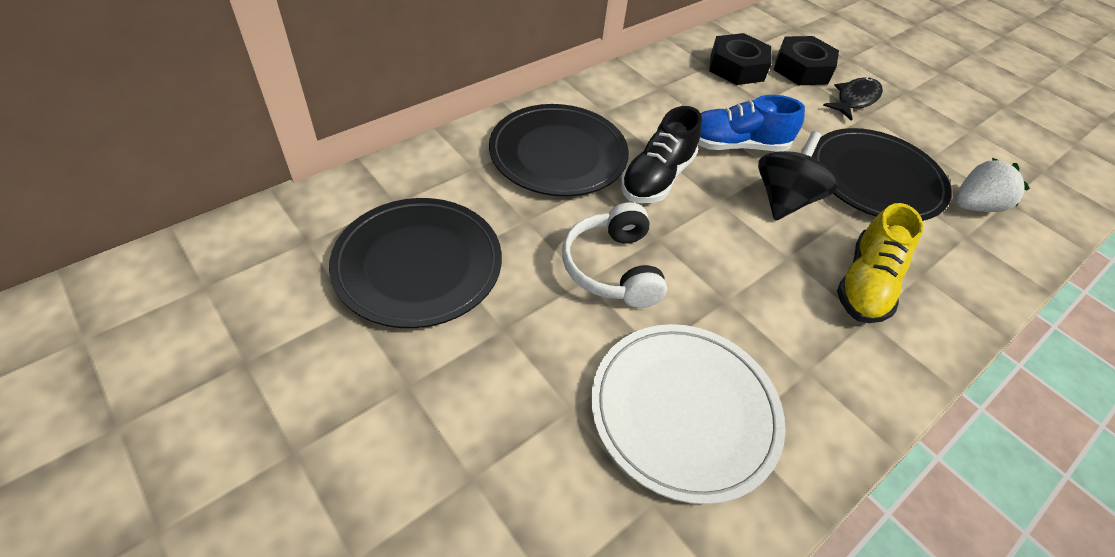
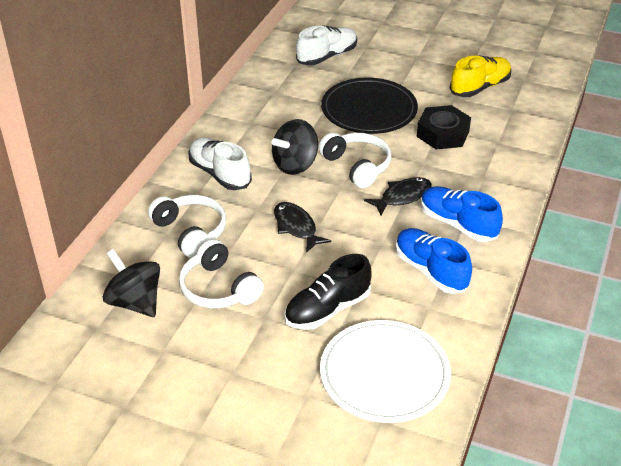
black fish: 1 -> 2
black nut: 2 -> 1
black plate: 3 -> 1
black spinning top: 1 -> 2
blue shoe: 1 -> 2
white headphones: 1 -> 3
white shoe: 0 -> 2
white strawberry: 1 -> 0

